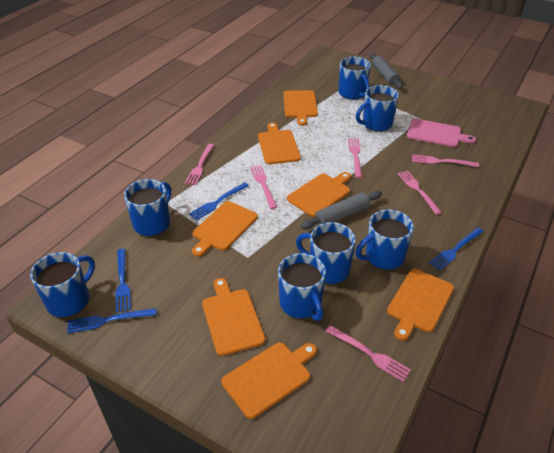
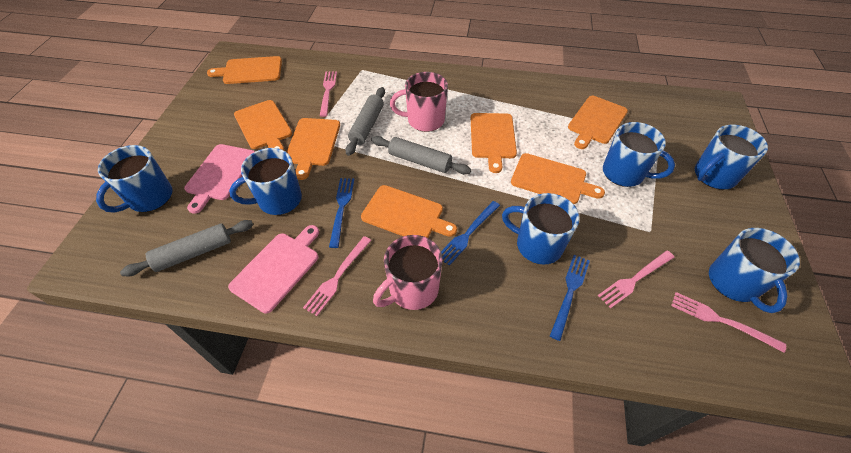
blue fork: 4 -> 3
blue mug: 7 -> 6
grey rolling pin: 2 -> 3
pink cutting board: 1 -> 2
pink fork: 6 -> 4
pink mug: 0 -> 2

